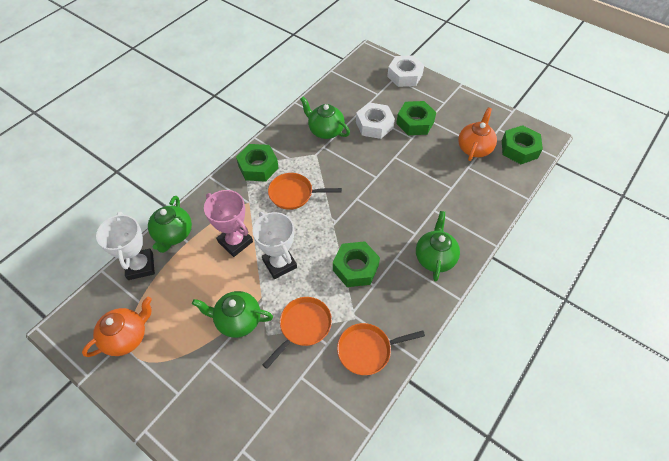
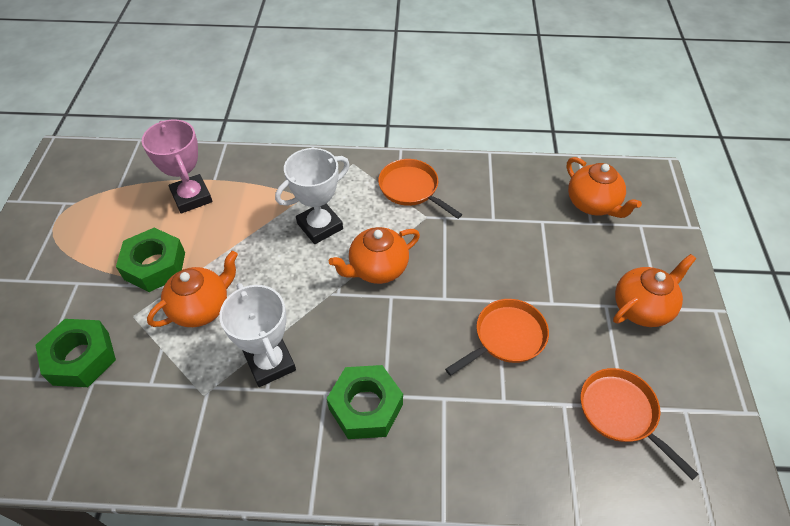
green nut: 4 -> 3
green teapot: 4 -> 0
orange teapot: 2 -> 4
white nut: 2 -> 0

